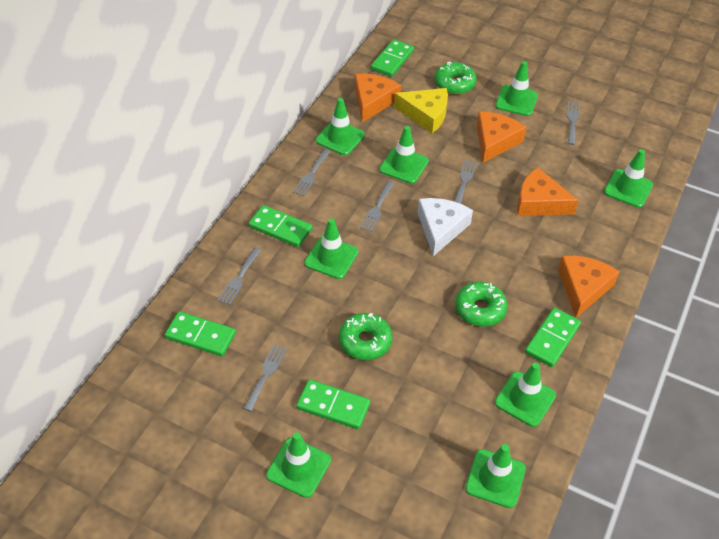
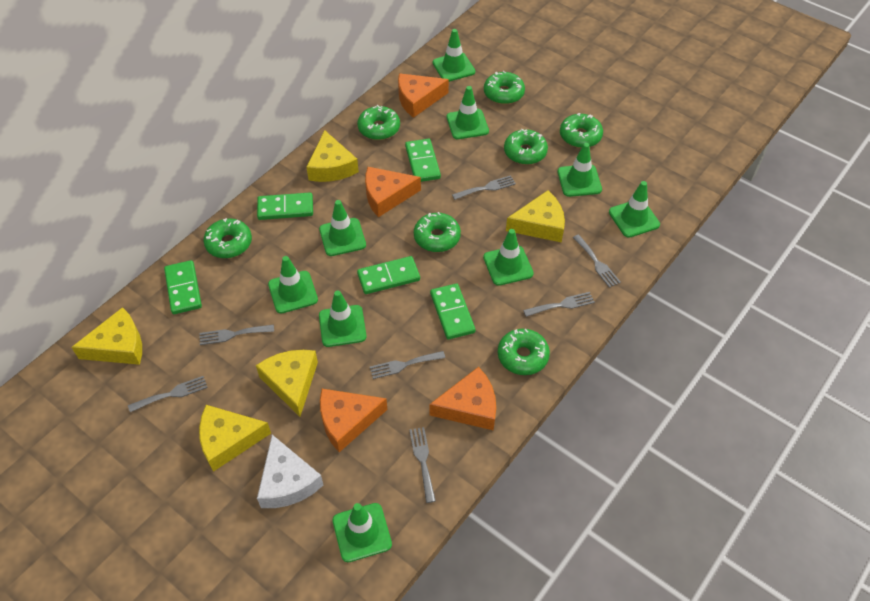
green donut: 3 -> 7
green traffic cone: 8 -> 9
grey fork: 6 -> 7
yellow cheese: 1 -> 5

